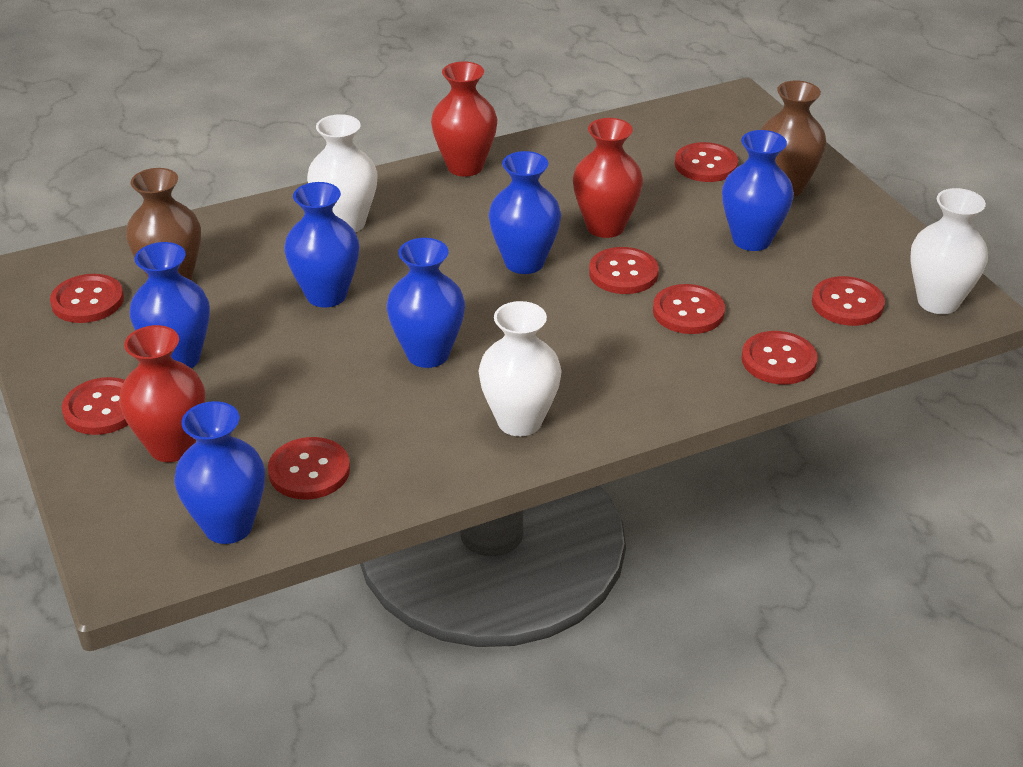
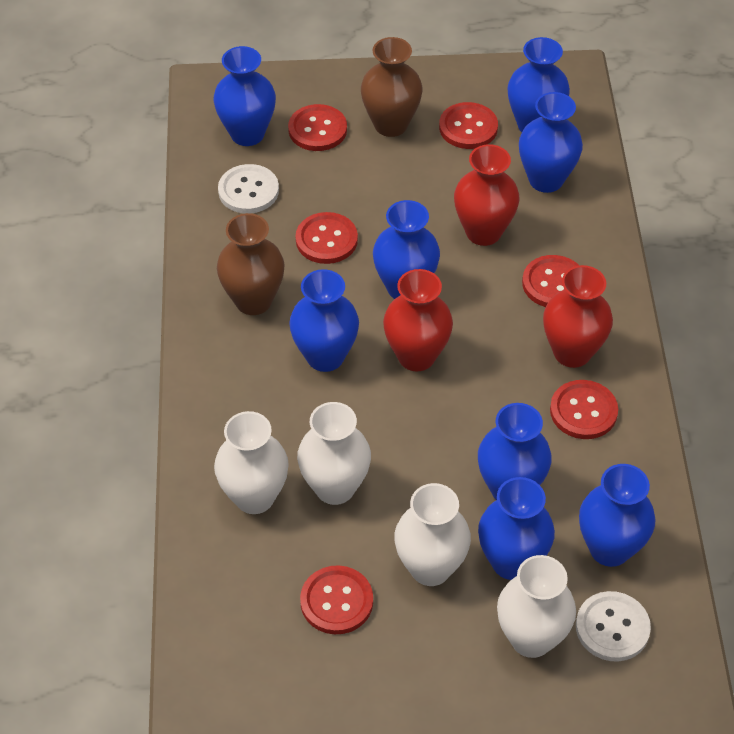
blue vase: 6 -> 8
red button: 8 -> 6
white button: 0 -> 2
white vase: 3 -> 4

